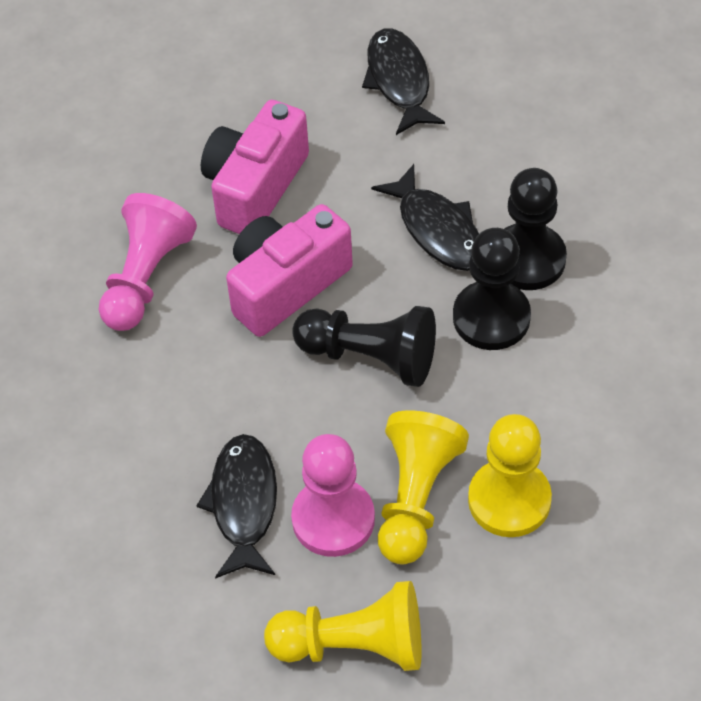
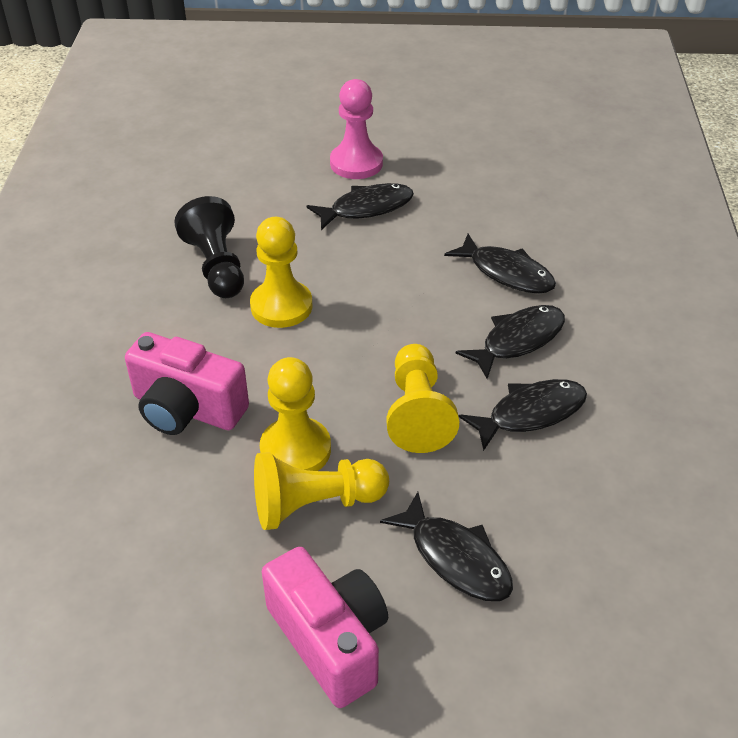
black fish: 3 -> 5
black pawn: 3 -> 1
pink pawn: 2 -> 1
yellow pawn: 3 -> 4

